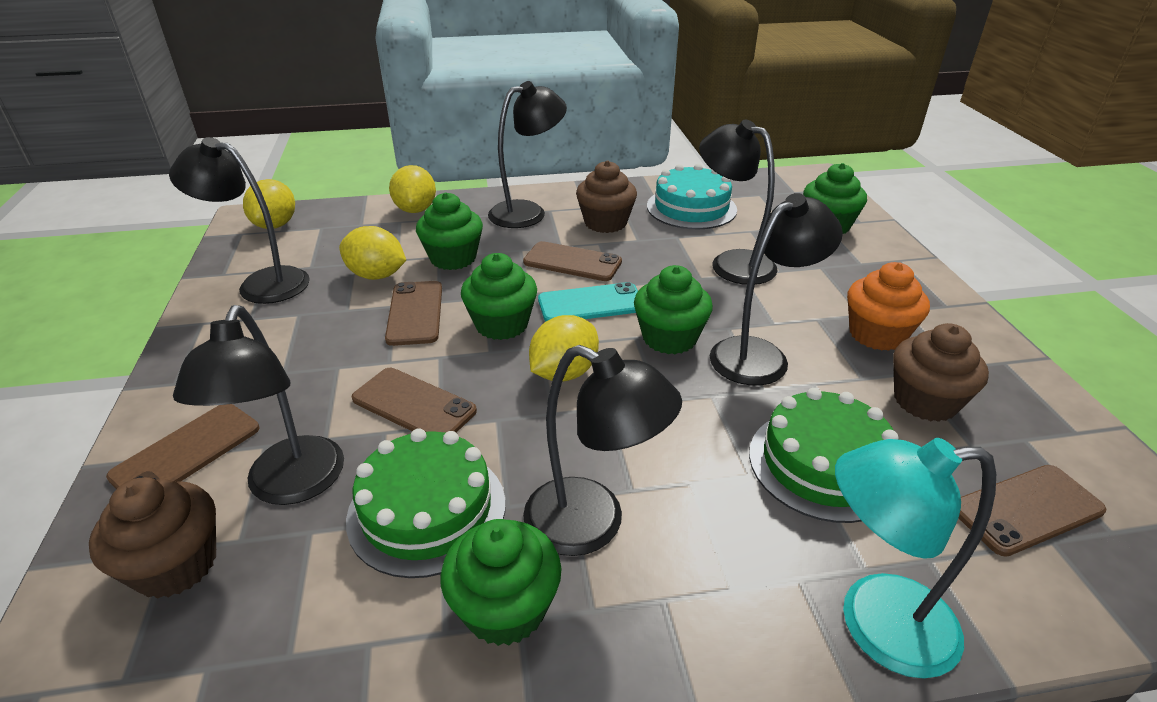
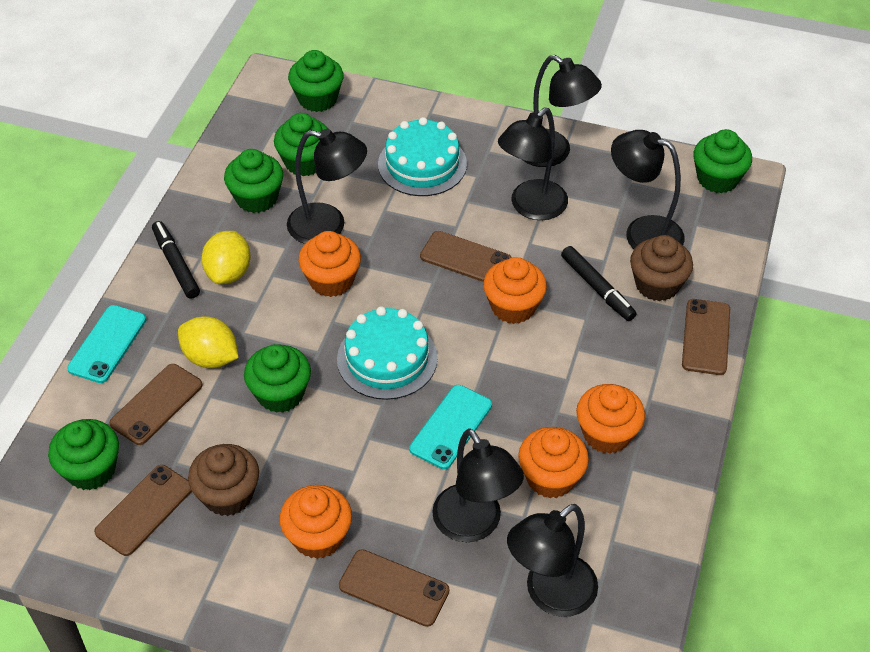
black marker: 0 -> 2
brown cupcake: 3 -> 2
green cake: 2 -> 0
green cupcake: 5 -> 6
orange cupcake: 1 -> 5
turquoise cake: 1 -> 2
turquoise lamp: 1 -> 0
turquoise phone: 1 -> 2
yellow lemon: 4 -> 2

